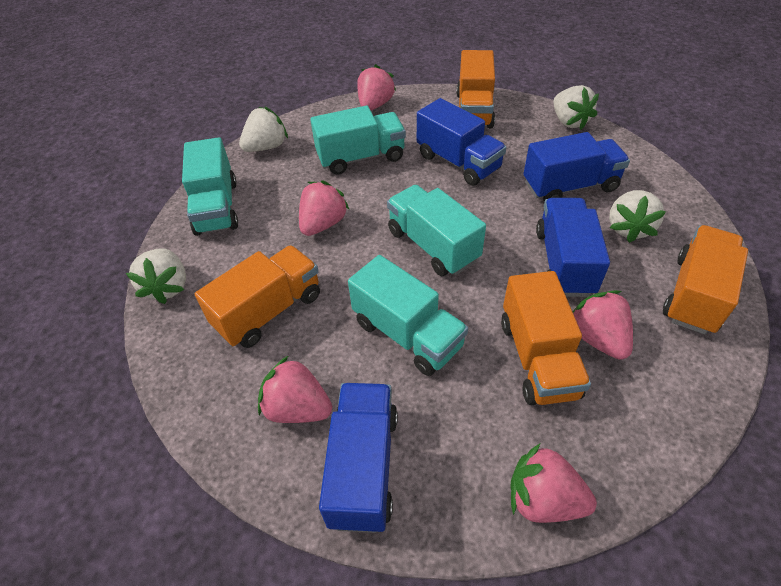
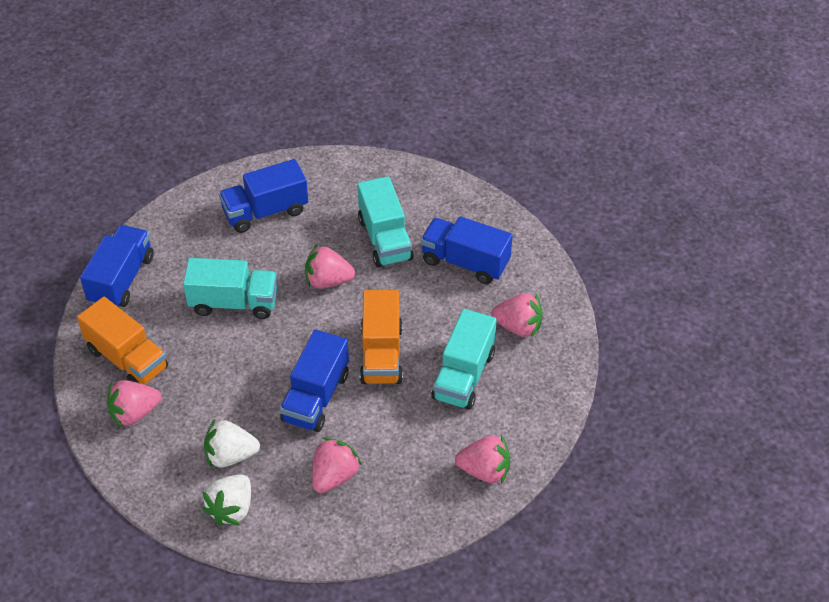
orange truck: 4 -> 2
turquoise truck: 4 -> 3
white strawberry: 4 -> 2

